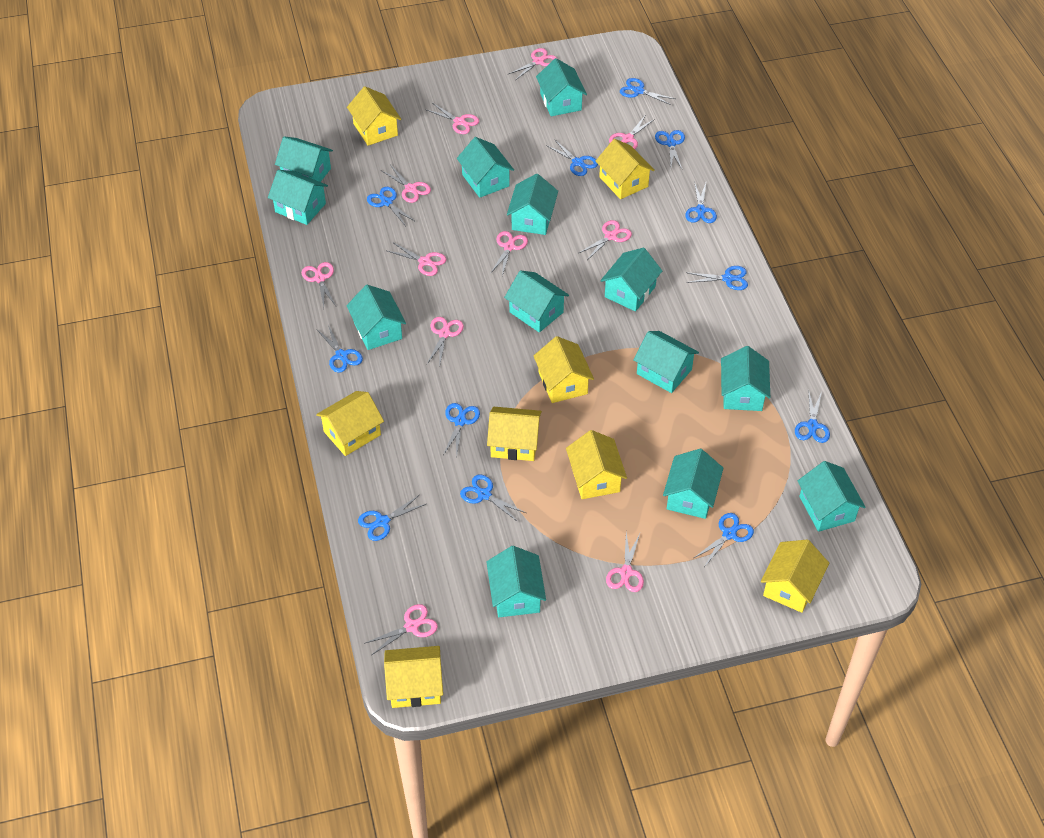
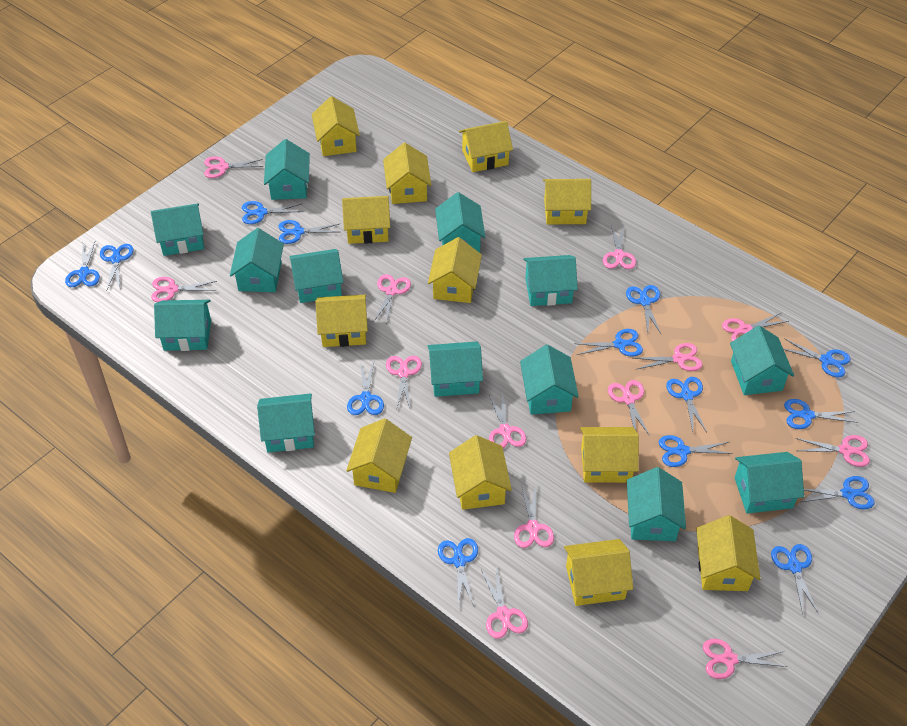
blue scissors: 12 -> 14
pink scissors: 11 -> 13
yellow house: 8 -> 12

